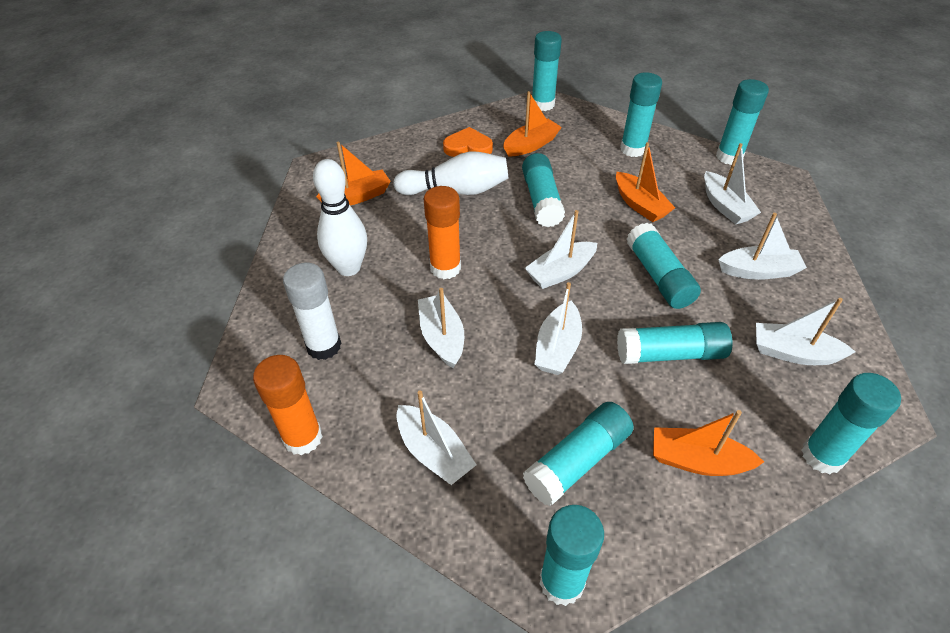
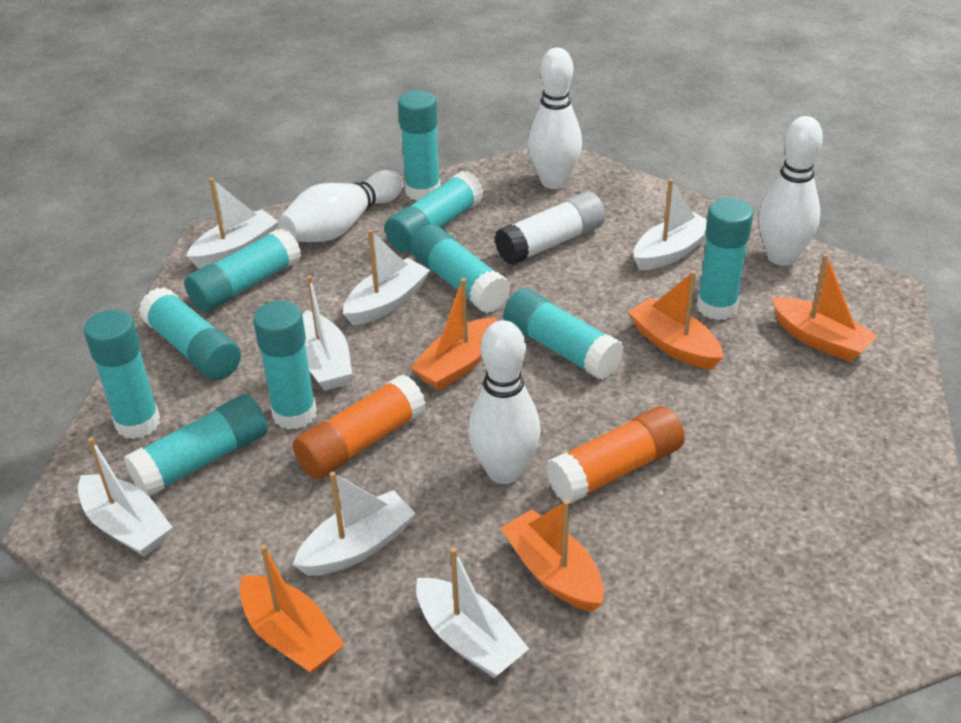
orange boat: 4 -> 5
orange heart: 1 -> 0
turquoise glue stick: 9 -> 10
white bowling pin: 2 -> 4

